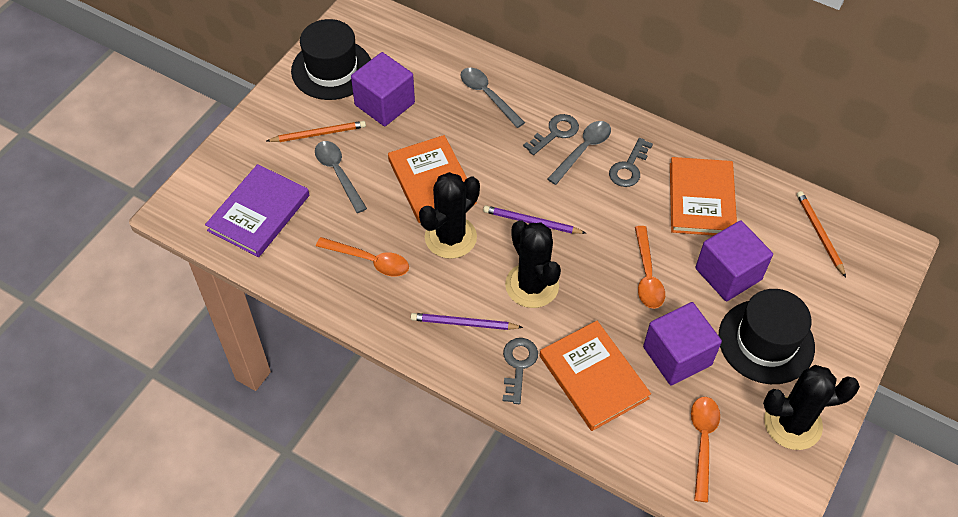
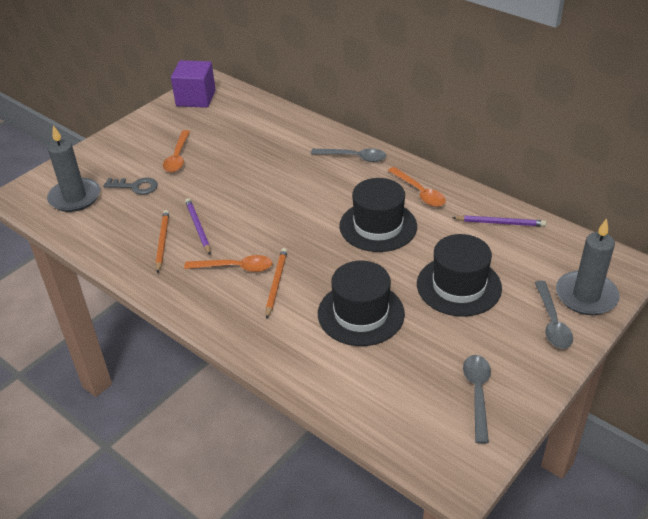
black cactus: 3 -> 0
black hat: 2 -> 3
grey candle: 0 -> 2
grey key: 3 -> 1
orange book: 3 -> 0
purple book: 1 -> 0
purple cube: 3 -> 1

